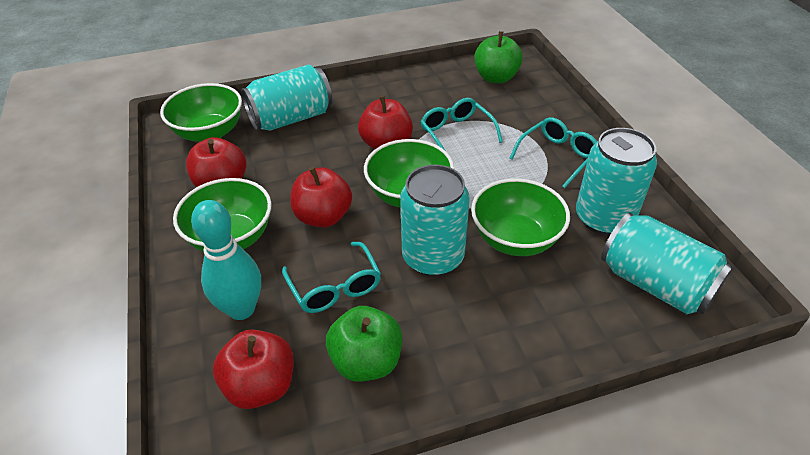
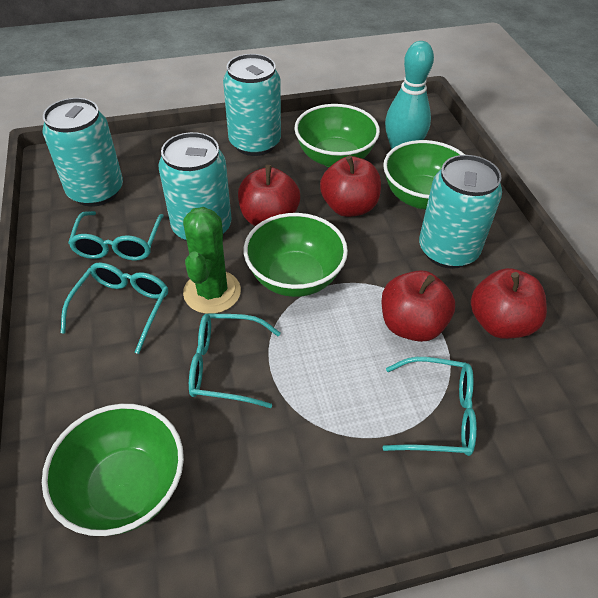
green apple: 2 -> 0
green cactus: 0 -> 1
turquoise glasses: 3 -> 4

